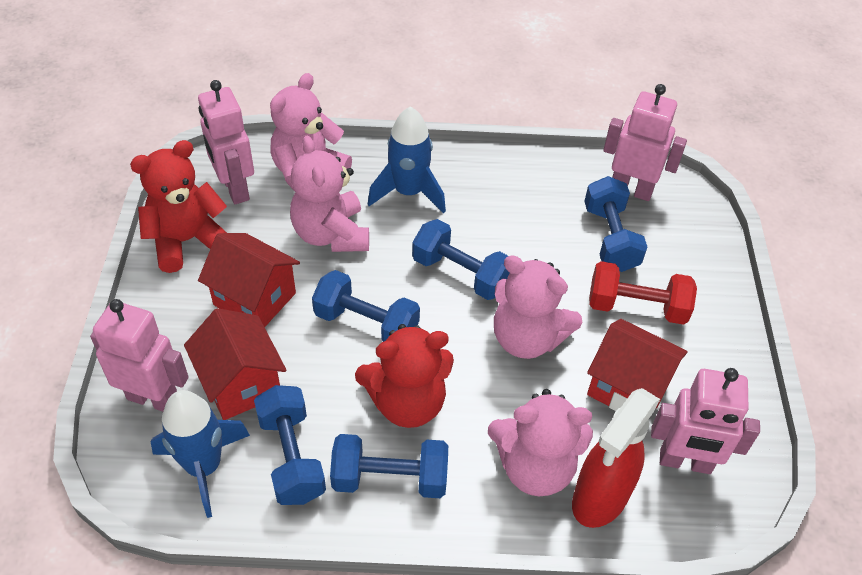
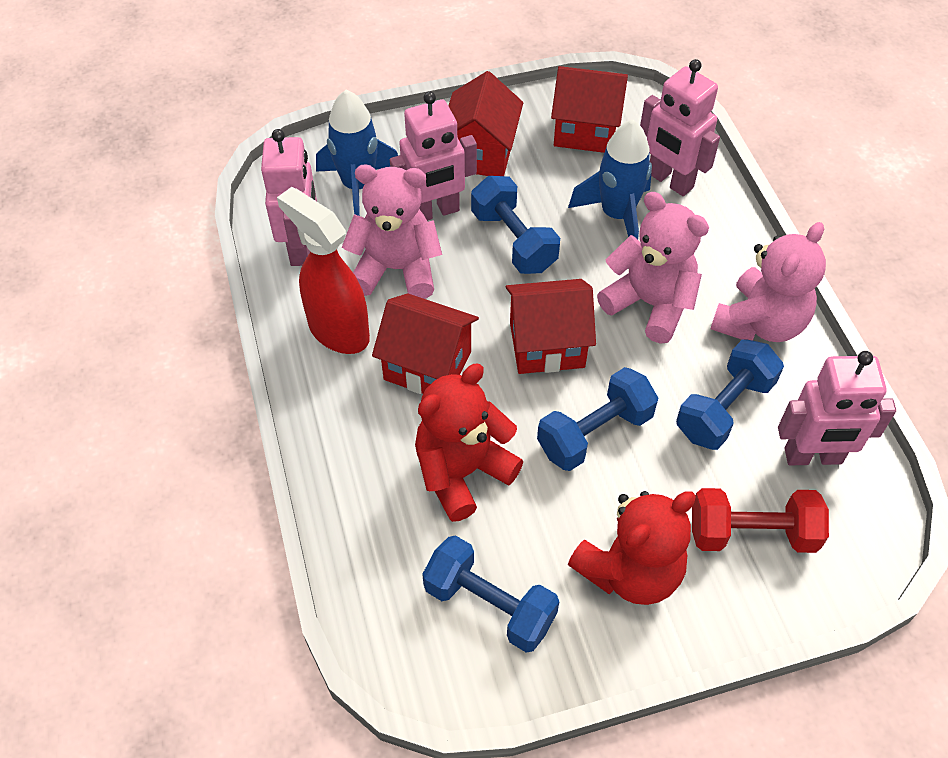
blue dumbbell: 5 -> 4
pink teddy bear: 4 -> 3
red house: 3 -> 4

